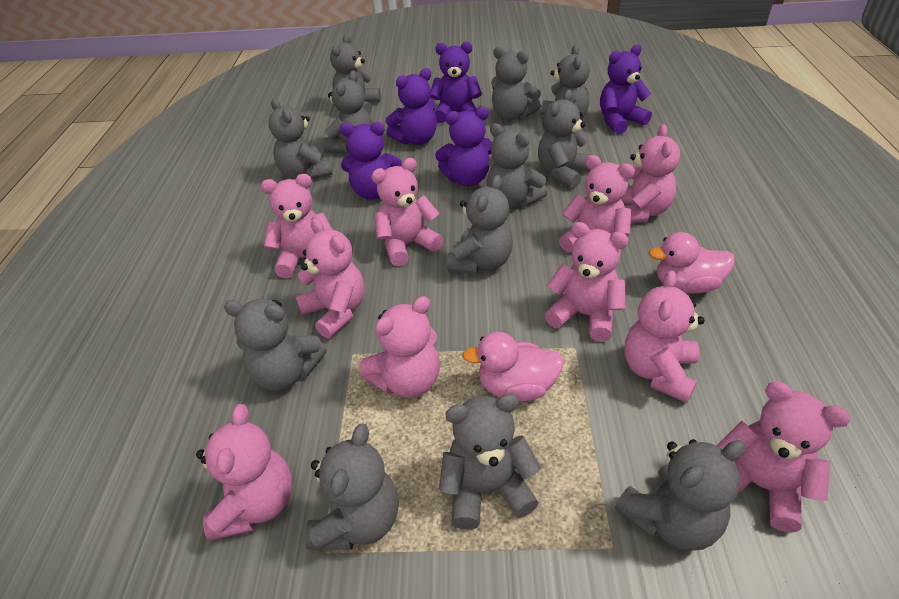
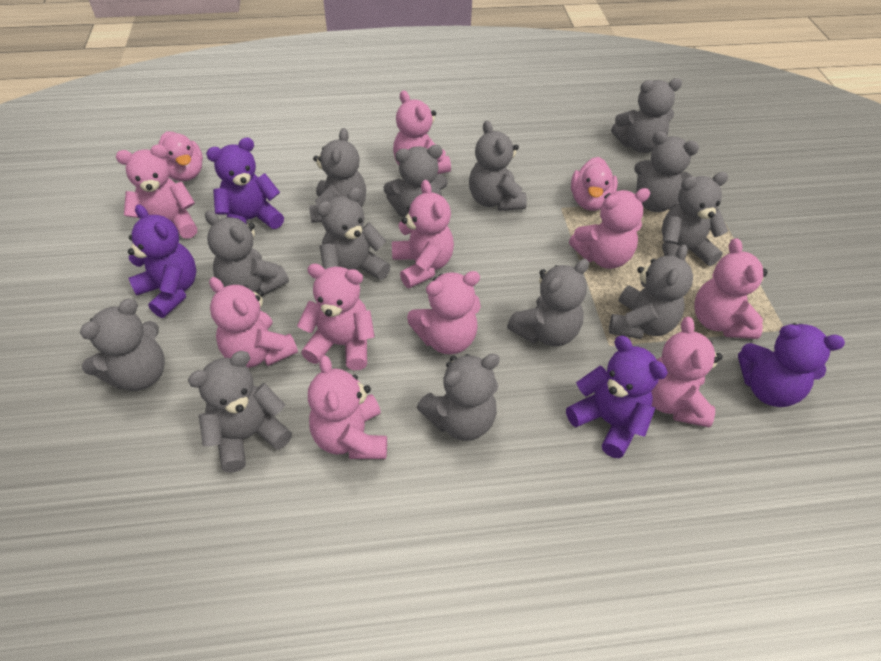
grey teddy bear: 12 -> 13
purple teddy bear: 5 -> 4

